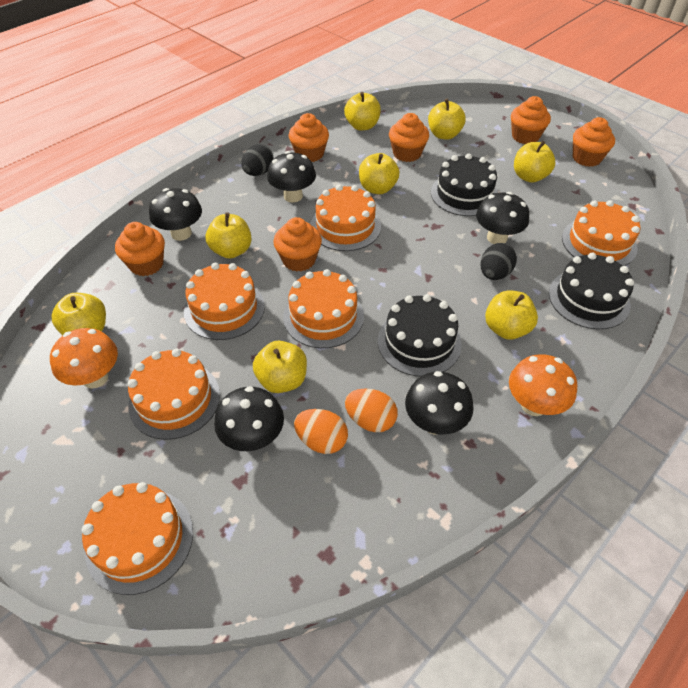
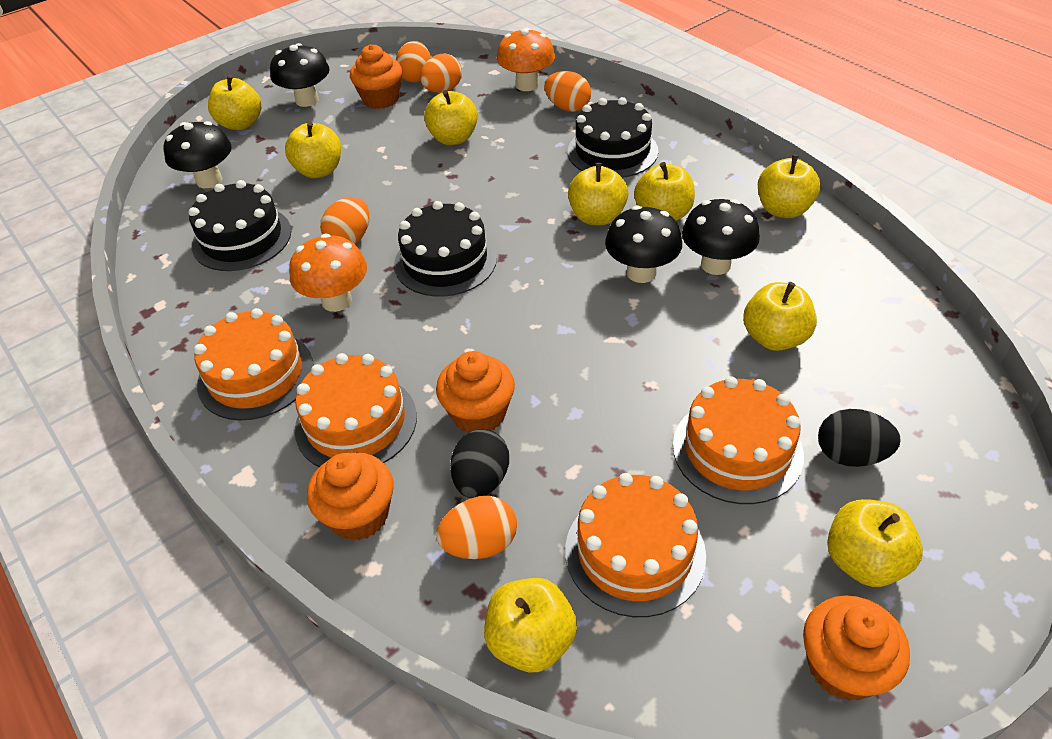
black mushroom: 5 -> 4
orange cake: 6 -> 4
orange cupcake: 6 -> 4
orange egg: 2 -> 5
yellow apple: 8 -> 9

